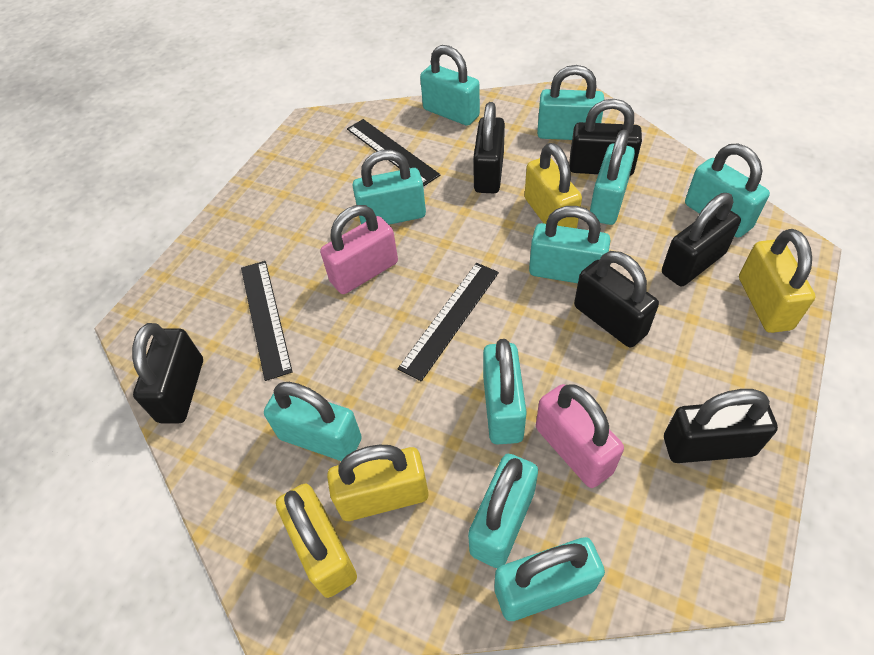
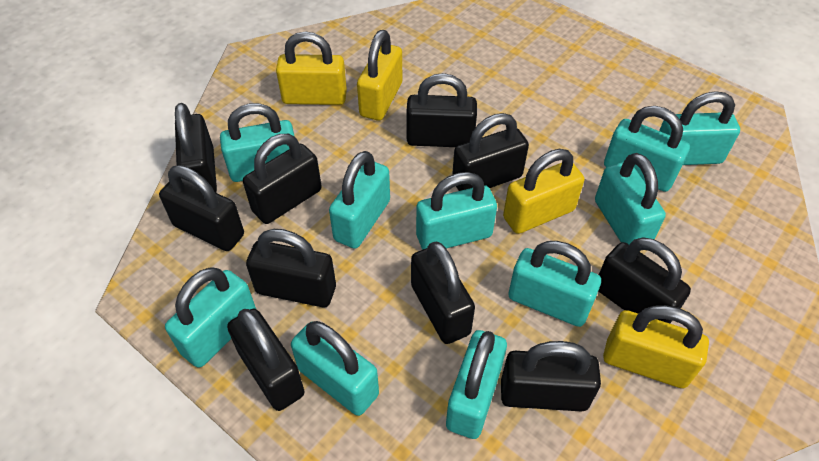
black padlock: 6 -> 10
black ruler: 3 -> 0
pink padlock: 2 -> 0

